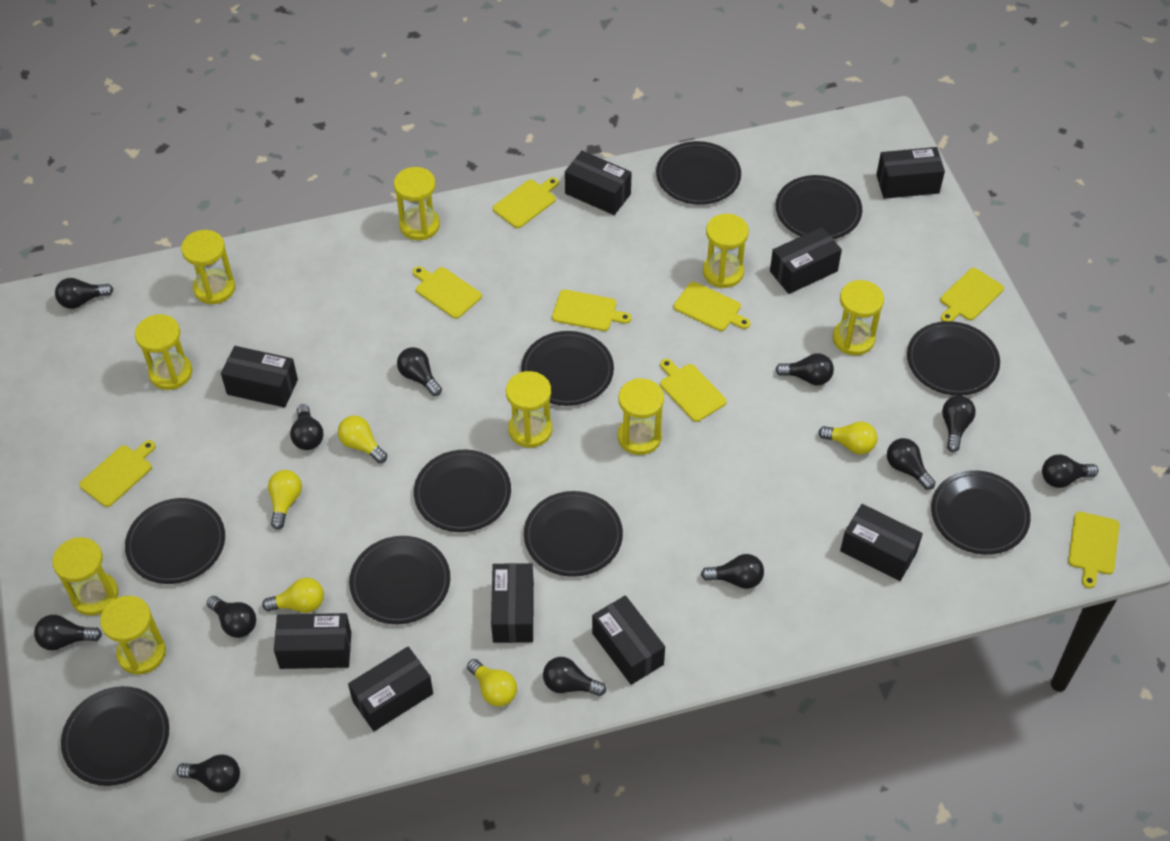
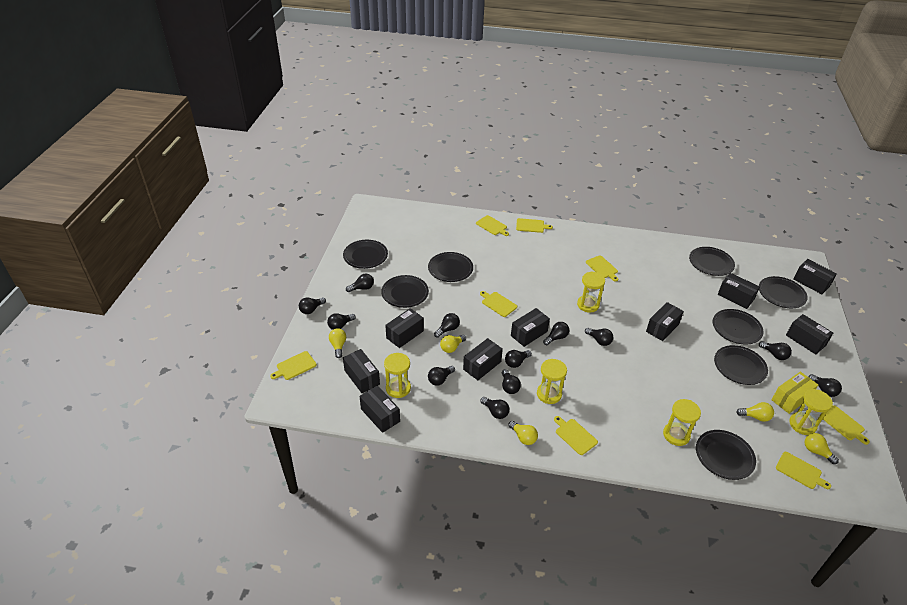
black plate: 10 -> 8
yellow box: 0 -> 1
yellow hourglass: 9 -> 5

